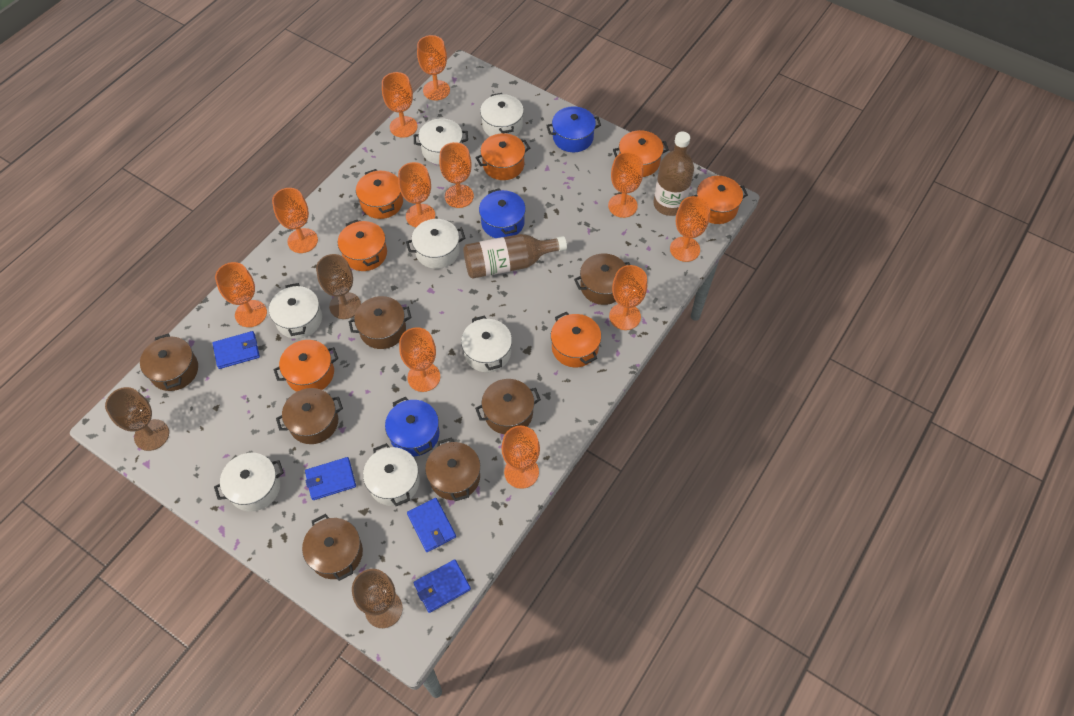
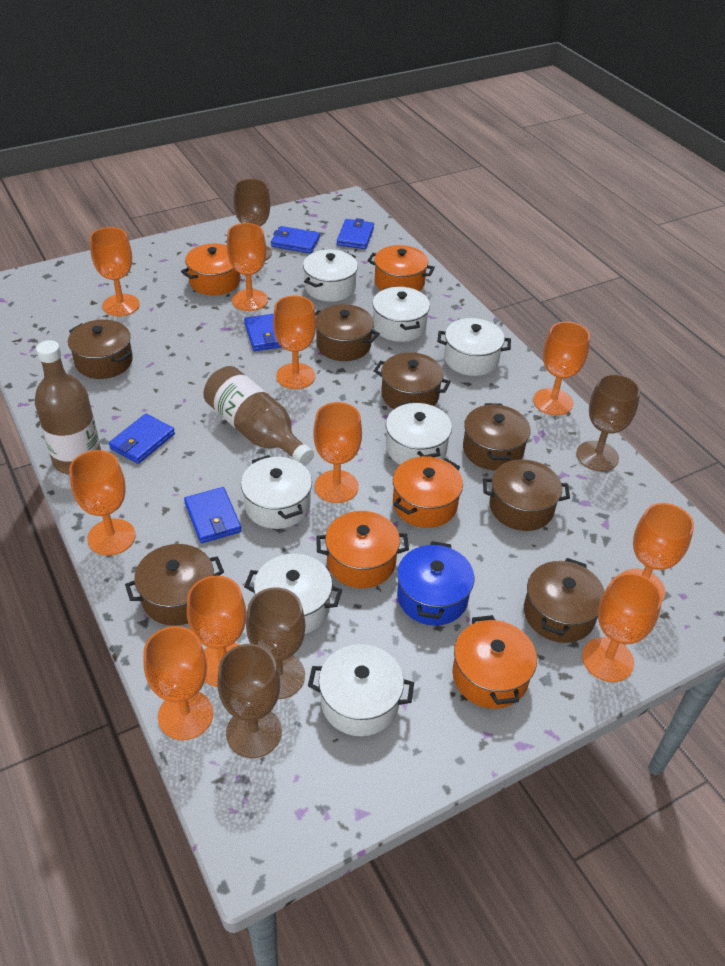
blue pot: 3 -> 1
blue wallet: 4 -> 5
brown goblet: 3 -> 4
orange goblet: 11 -> 10
orange pot: 7 -> 5

